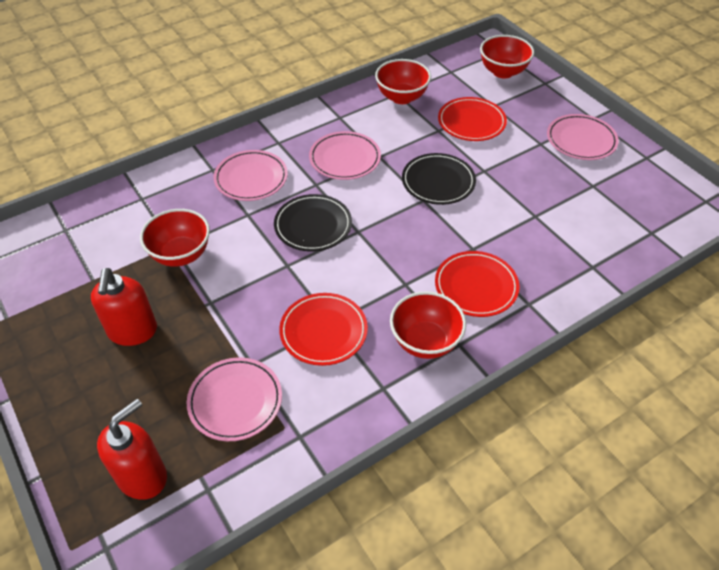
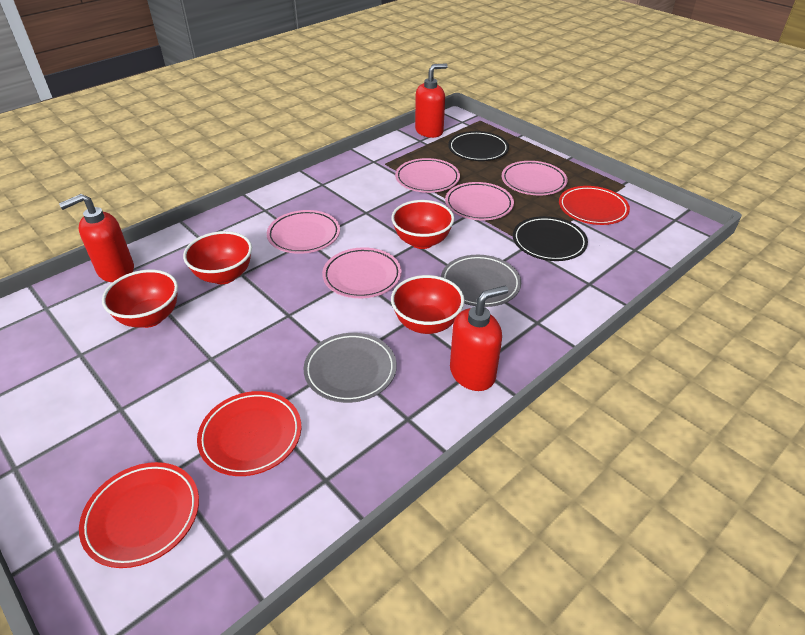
grey plate: 0 -> 2
pink plate: 4 -> 5
red soap dispenser: 2 -> 3

